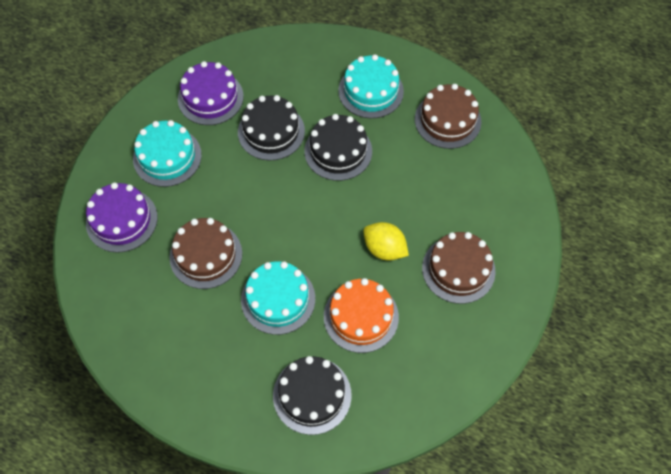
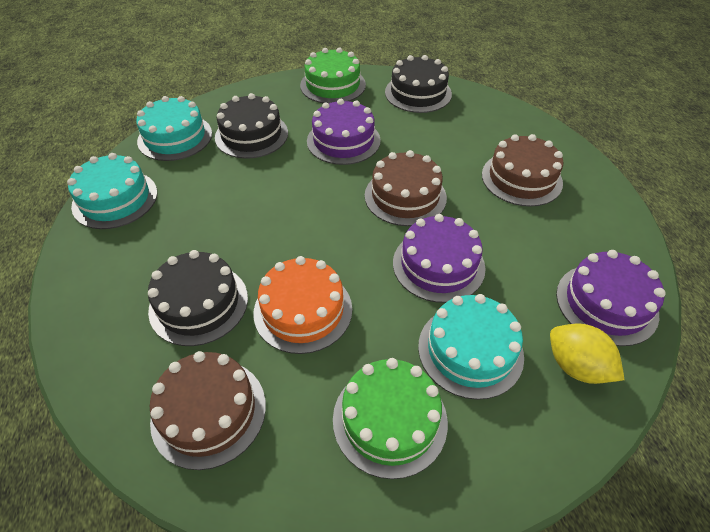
green cake: 0 -> 2
purple cake: 2 -> 3

